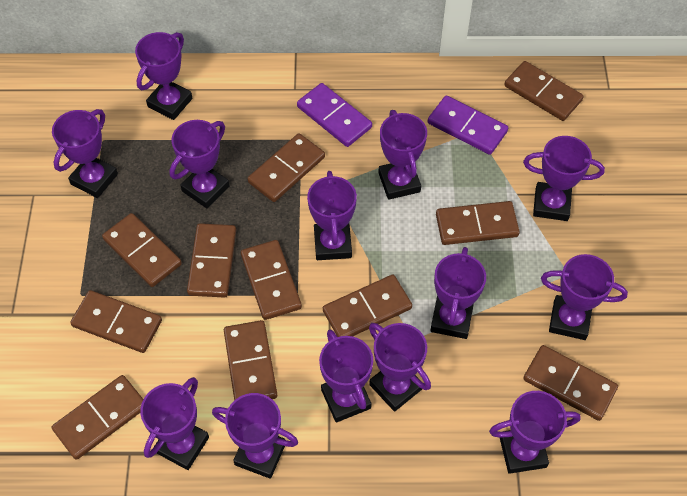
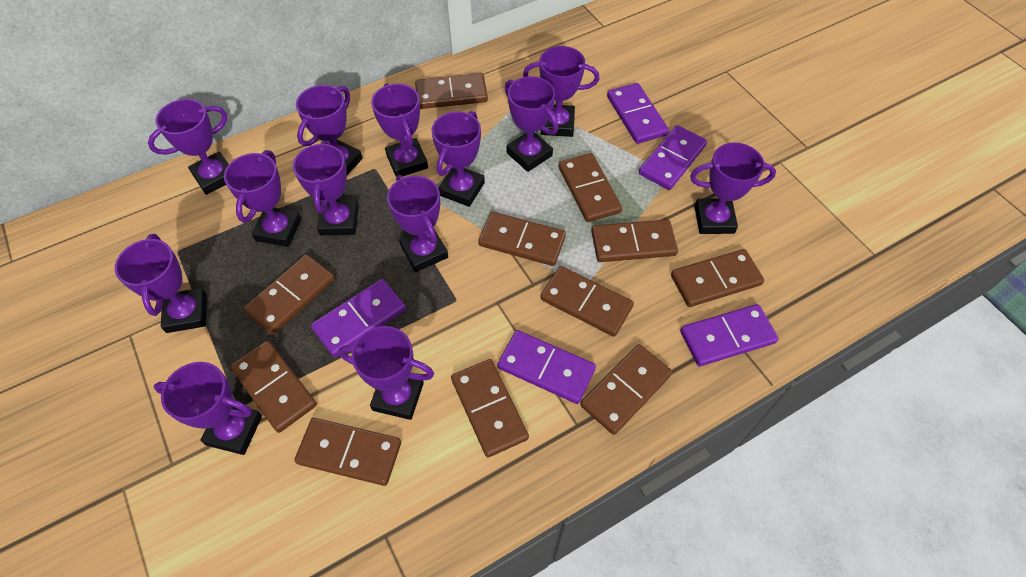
purple domino: 2 -> 5

